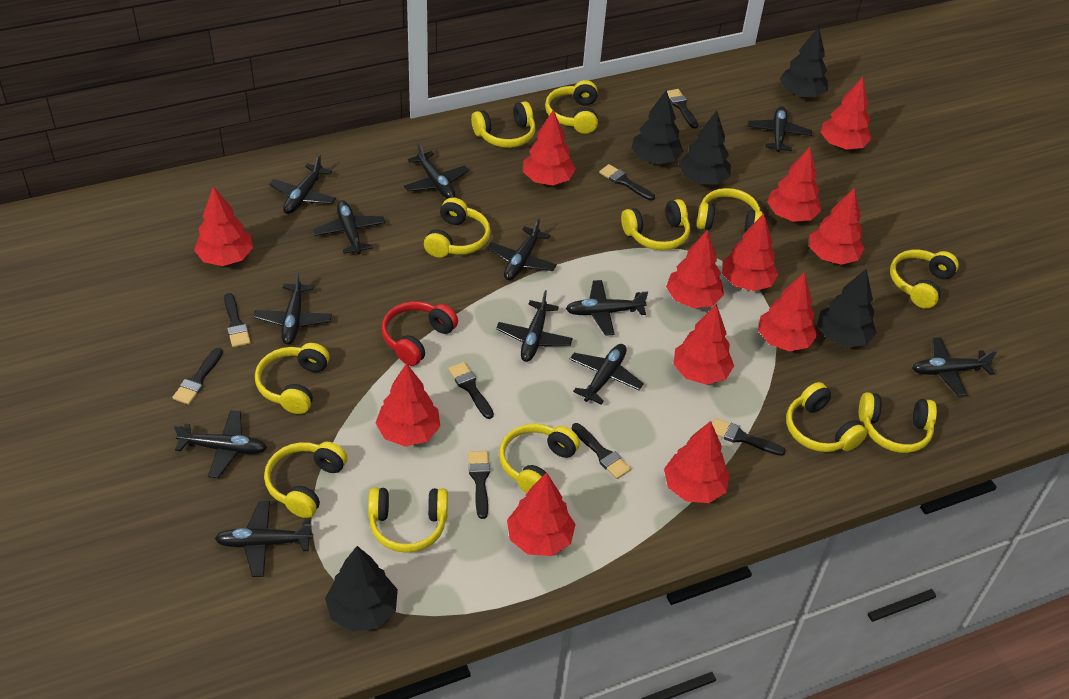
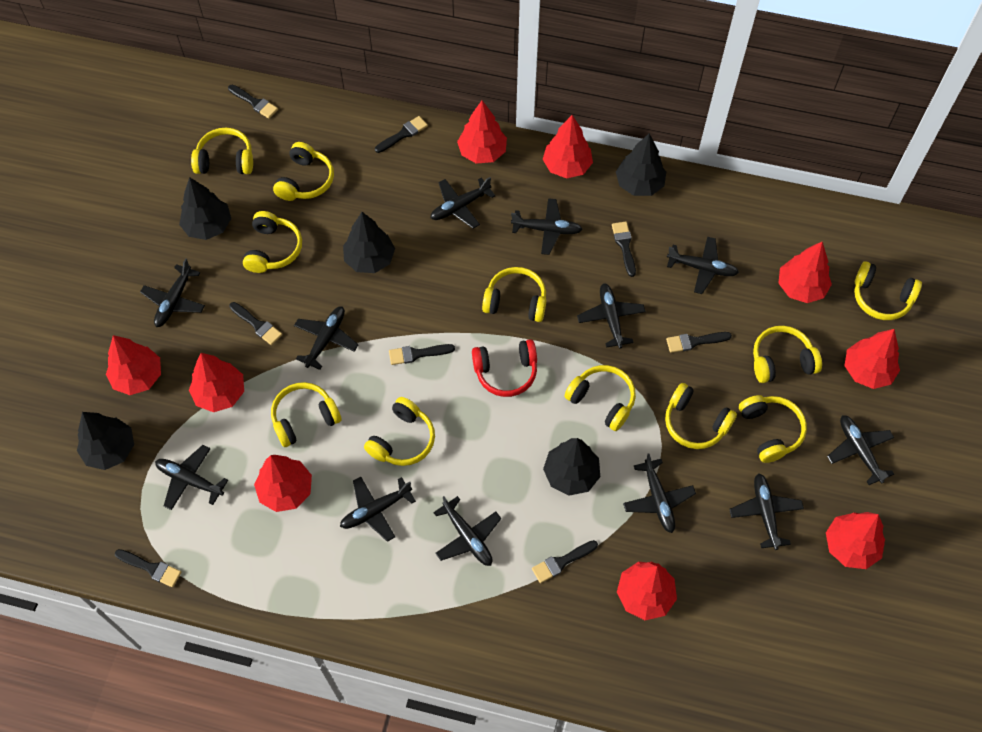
red tree: 12 -> 9
yellow headphones: 12 -> 11

